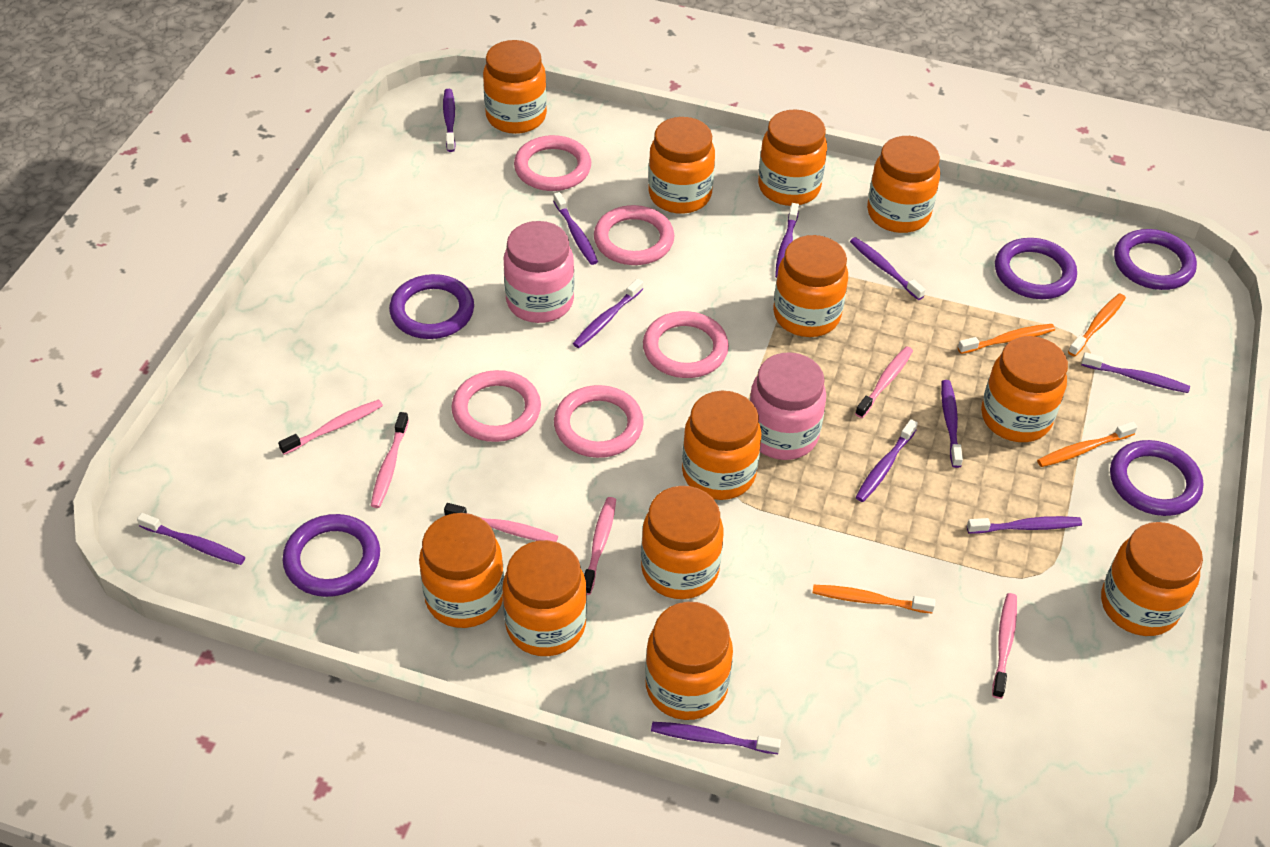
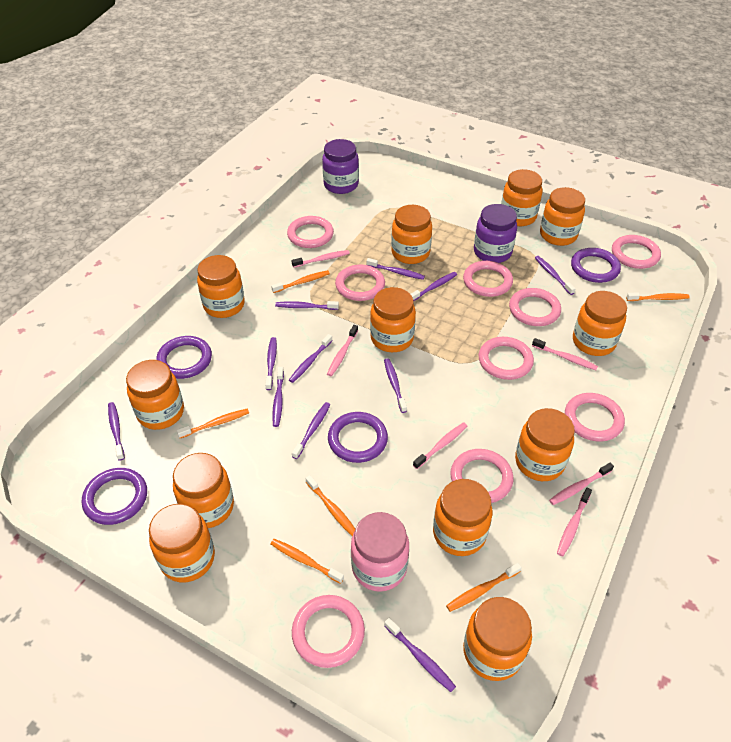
orange toothbrush: 4 -> 6
pink jar: 2 -> 1
pink ring: 5 -> 9
purple jar: 0 -> 2
purple ring: 5 -> 4

